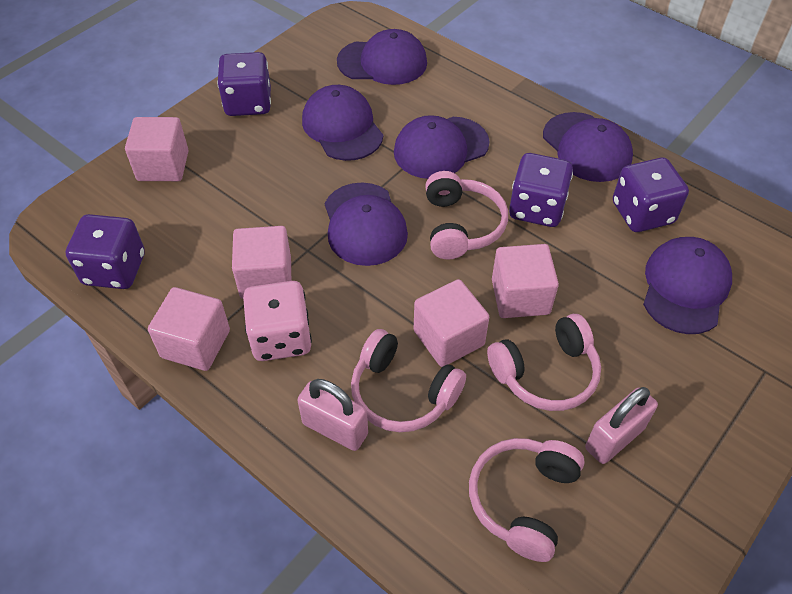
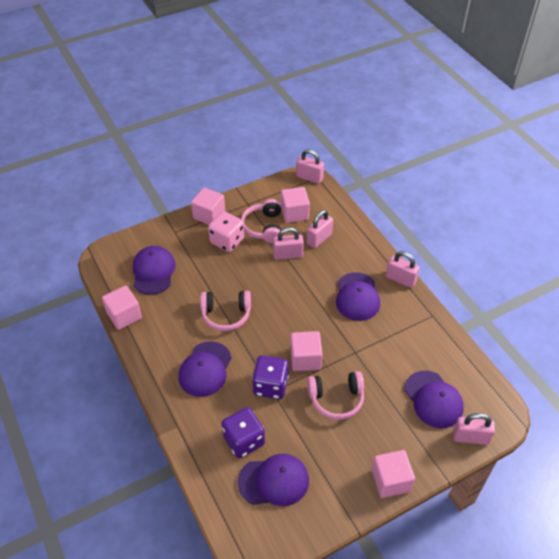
pink headphones: 4 -> 3
pink padlock: 2 -> 5
purple cap: 6 -> 5
purple dice: 4 -> 2

